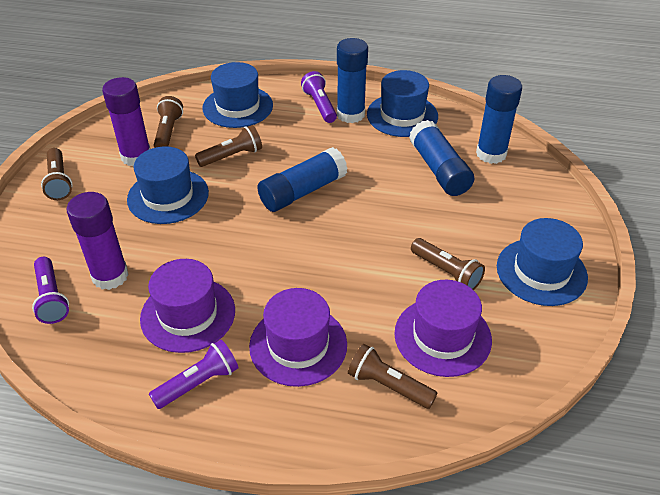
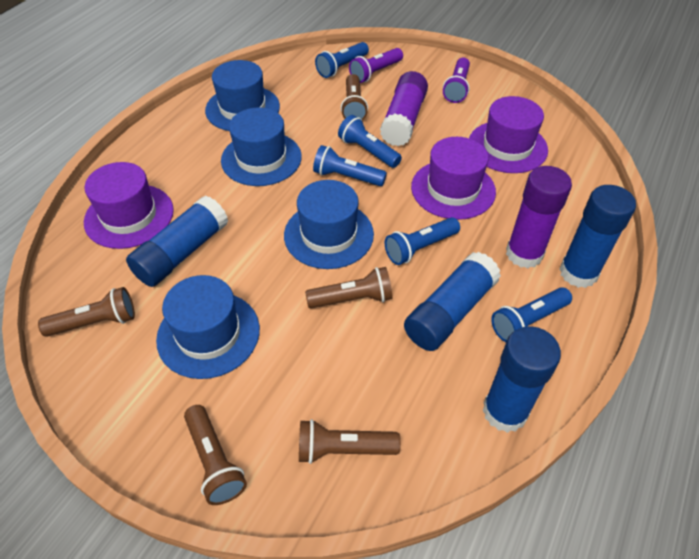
blue flashlight: 0 -> 5
purple flashlight: 3 -> 2

